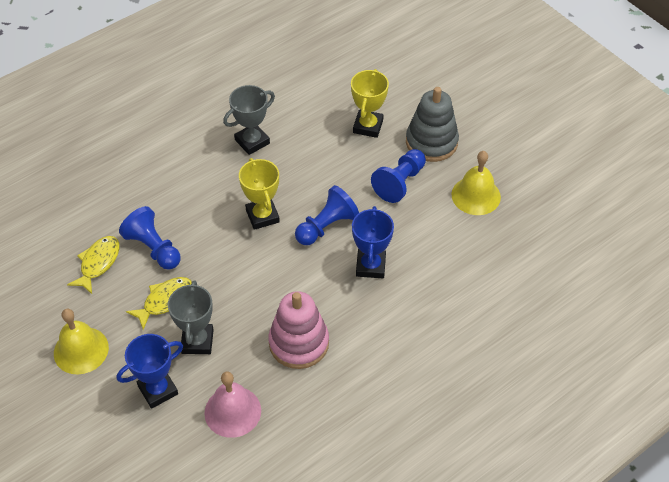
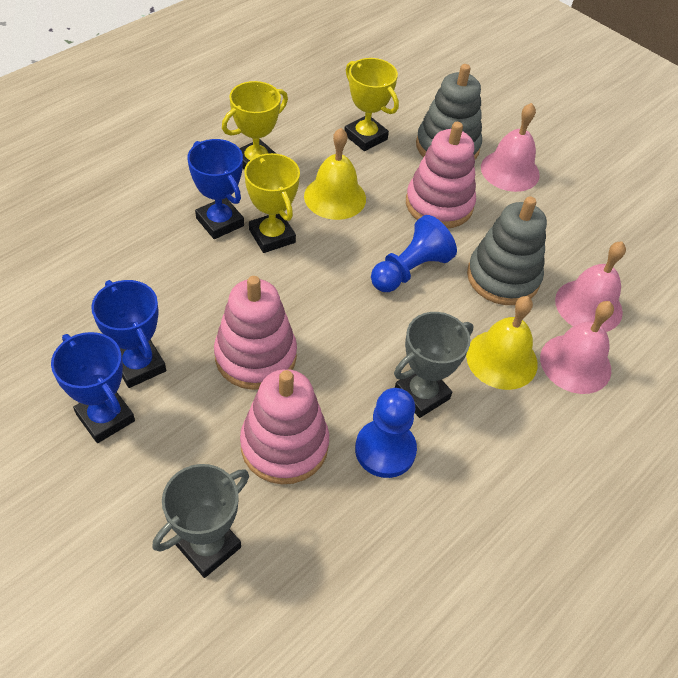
blue pawn: 3 -> 2
blue trophy: 2 -> 3
grey stacking toy: 1 -> 2
pink bell: 1 -> 3
pink stacking toy: 1 -> 3
yellow fish: 2 -> 0
yellow trophy: 2 -> 3

